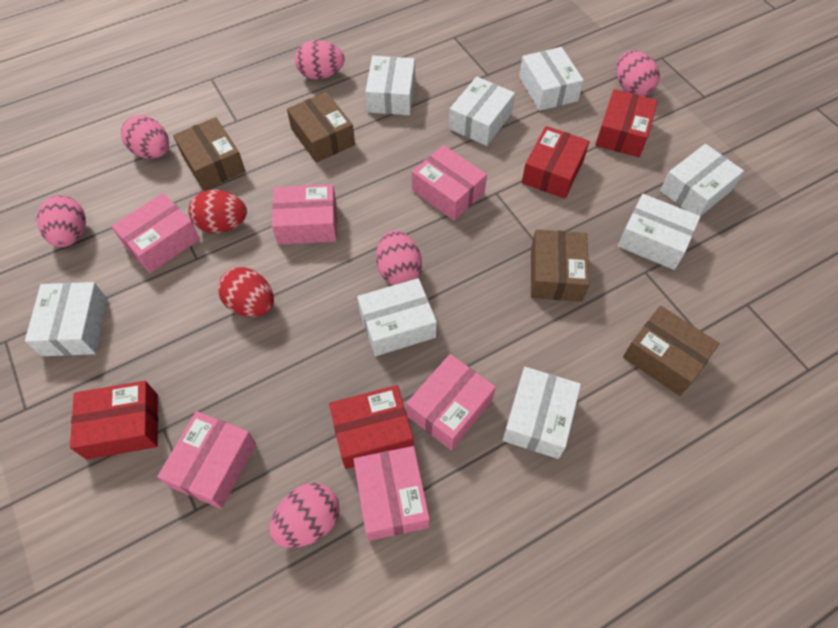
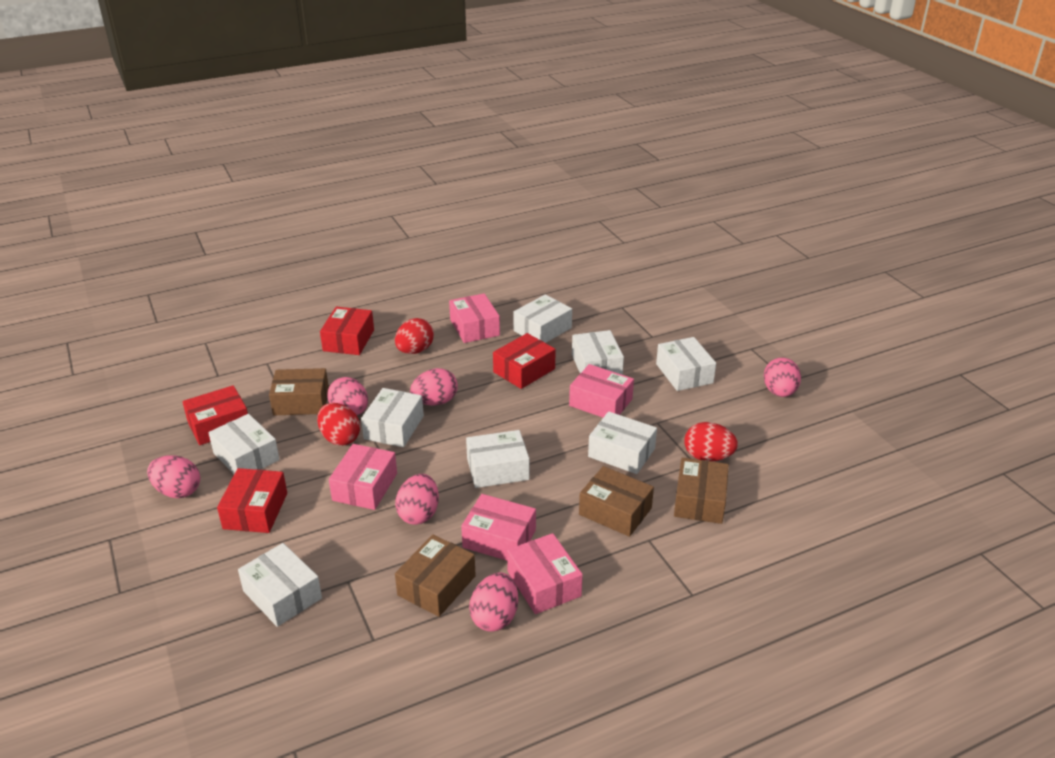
pink box: 6 -> 5
red egg: 2 -> 3

